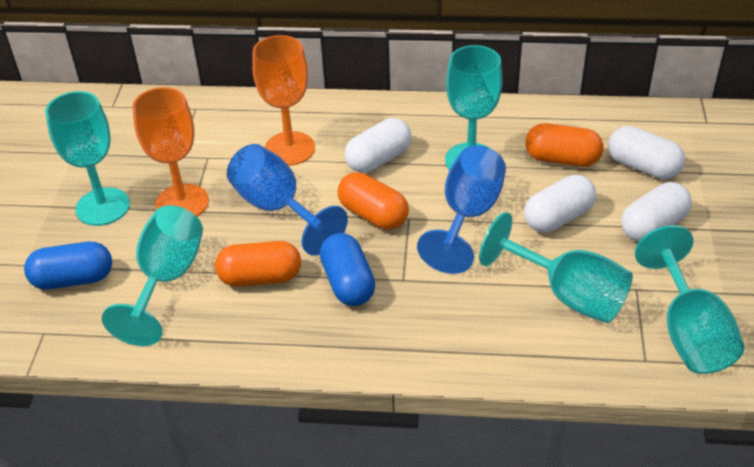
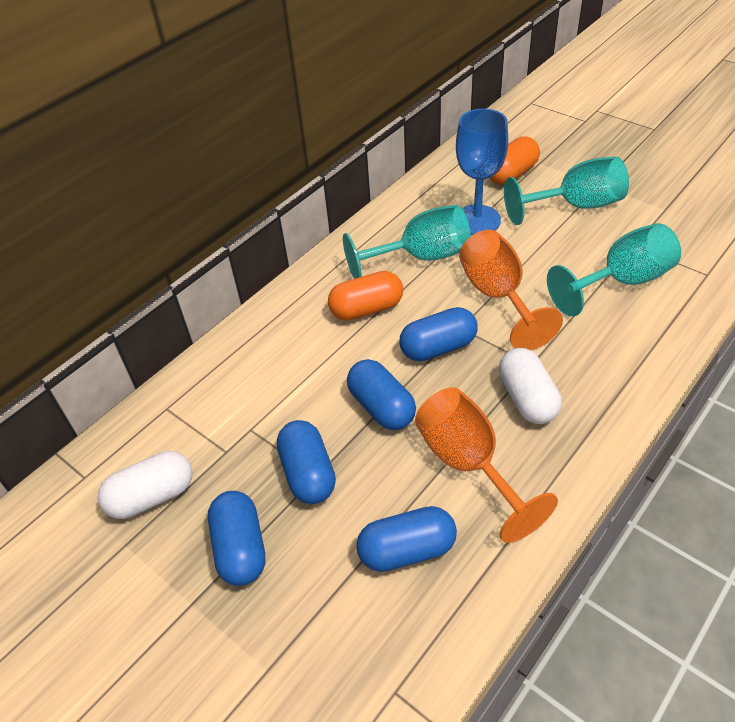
blue capsule: 2 -> 5
blue goblet: 2 -> 1
orange capsule: 3 -> 2
turquoise goblet: 5 -> 3
white capsule: 4 -> 2

